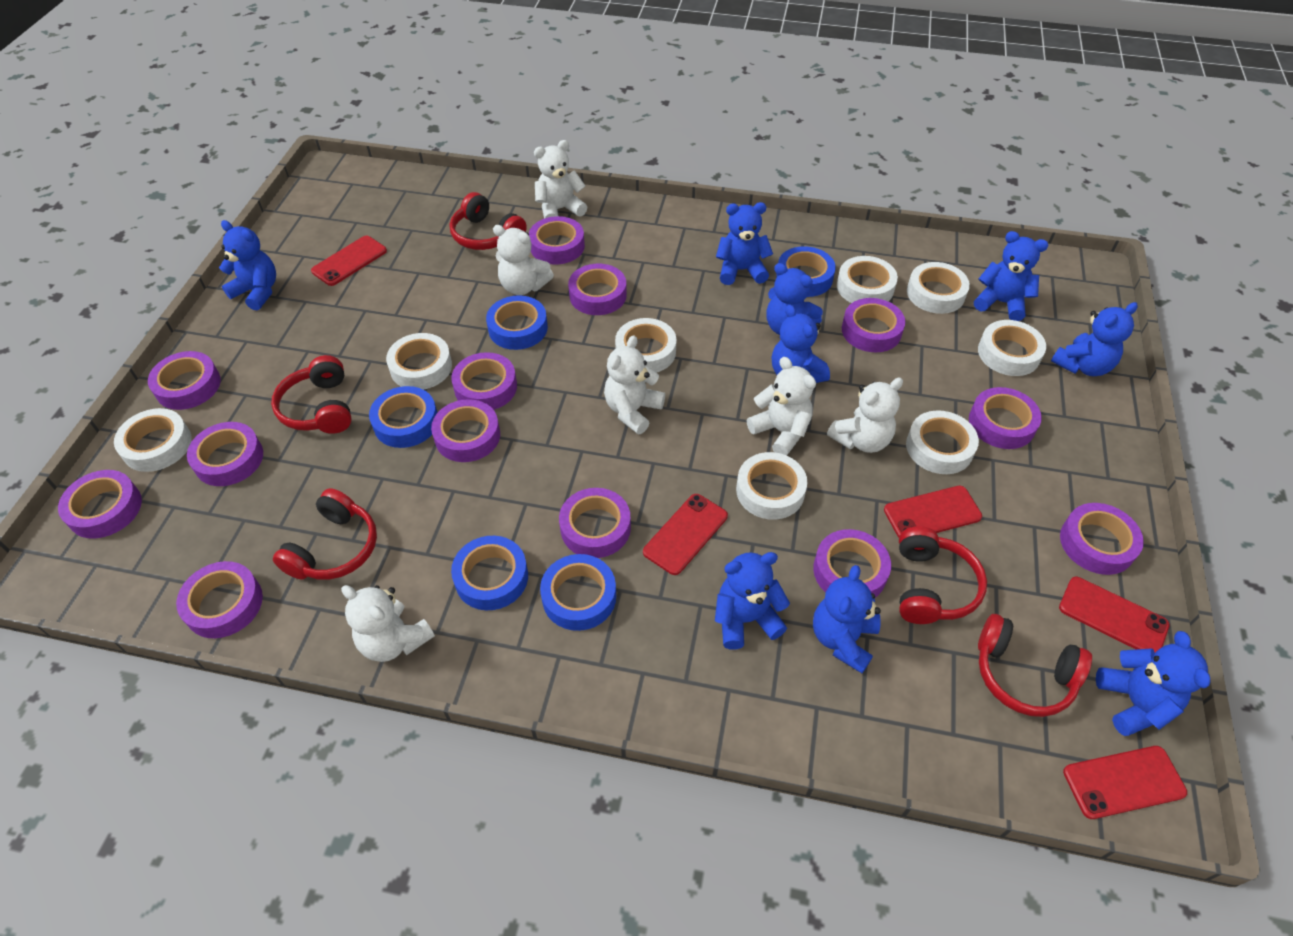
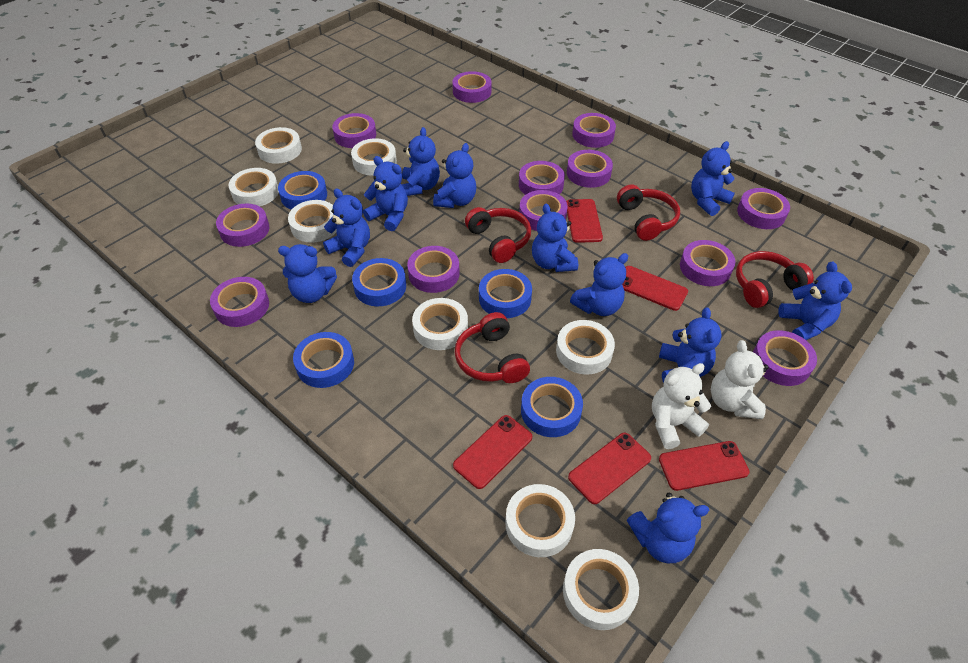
blue teddy bear: 9 -> 11
purple tape: 13 -> 12
red headphones: 5 -> 4
white teddy bear: 6 -> 2

